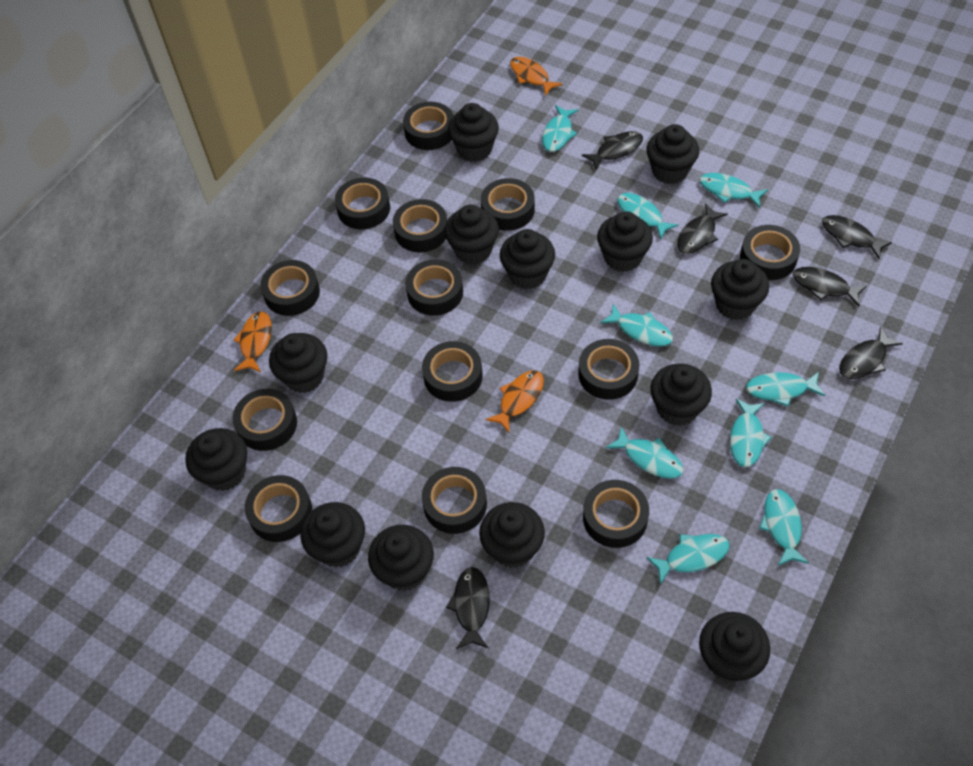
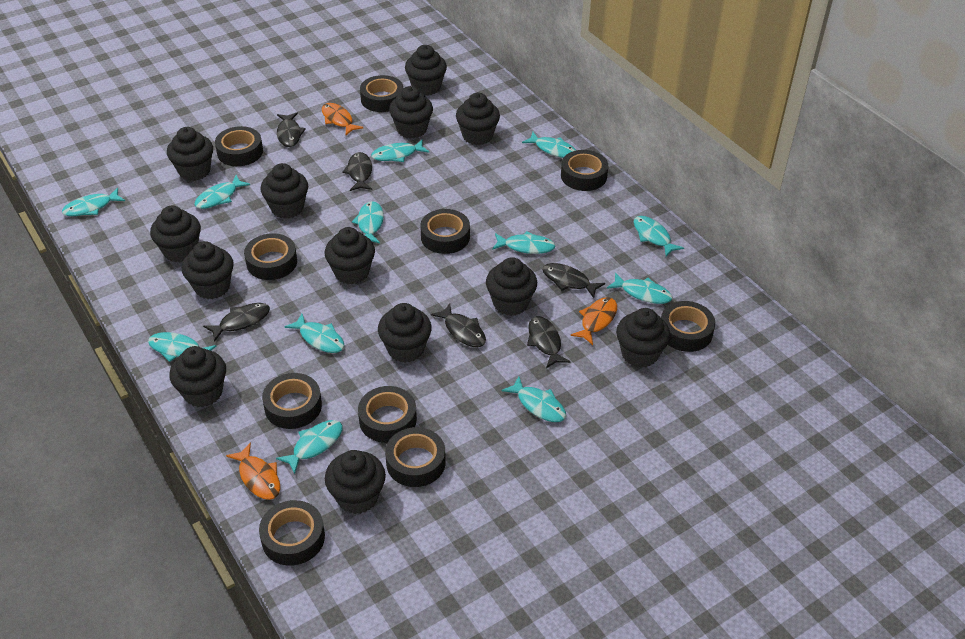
black tape: 13 -> 10
turquoise fish: 9 -> 12

